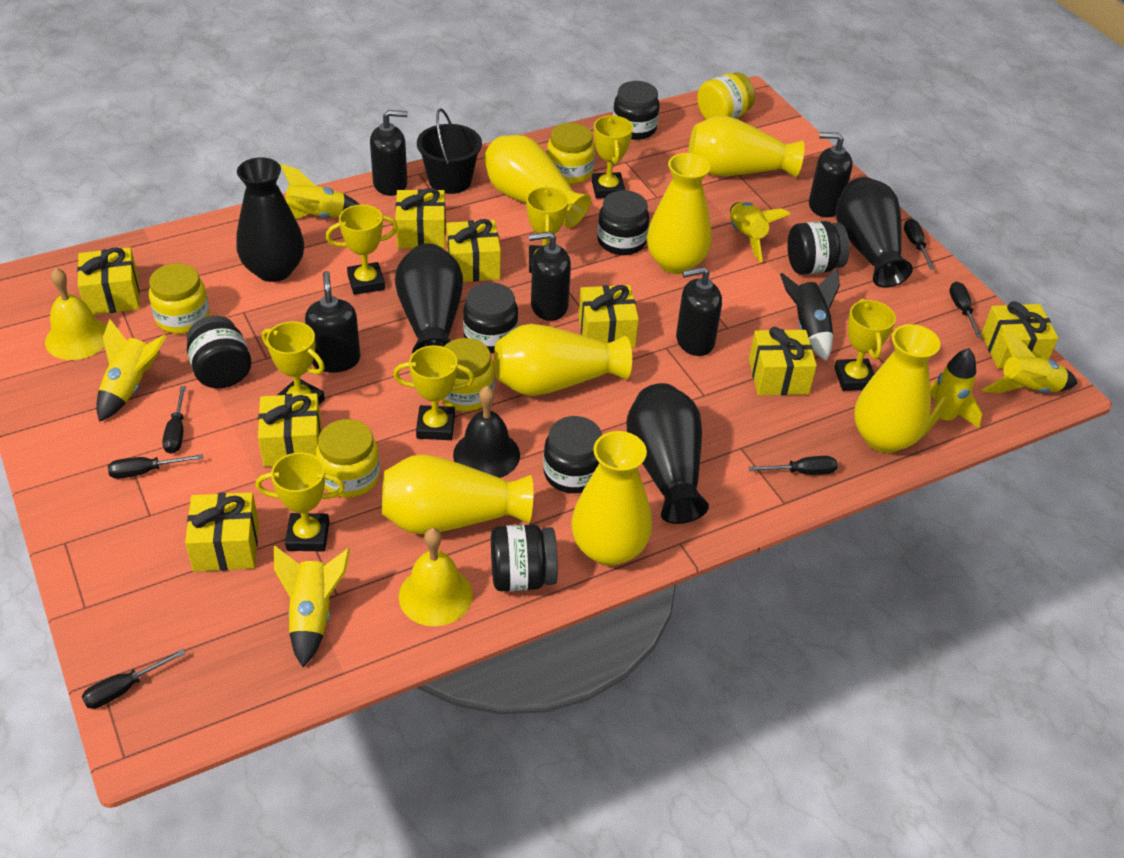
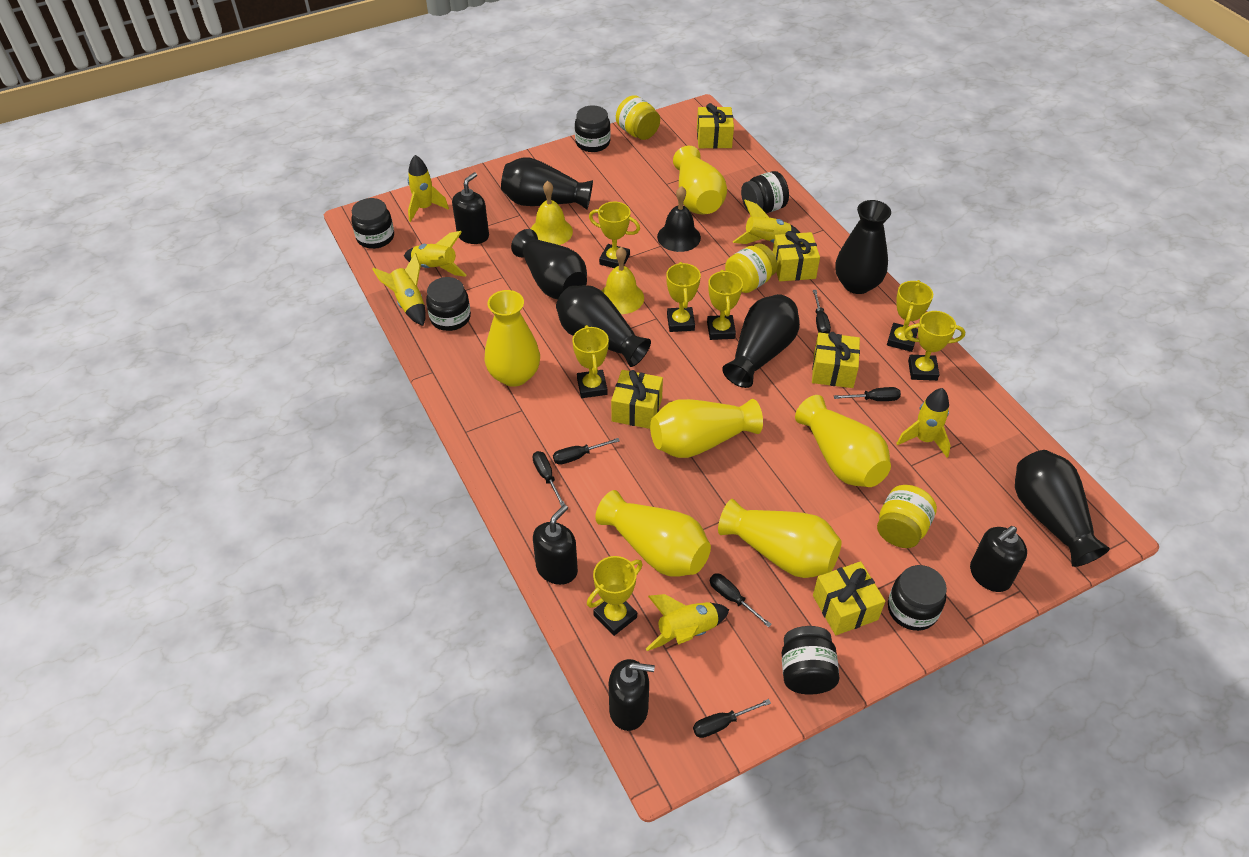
black bucket: 1 -> 0
black jar: 7 -> 6
black rocket: 1 -> 0
black soap dispenser: 5 -> 4
black vase: 4 -> 6
yellow gift: 8 -> 5
yellow jar: 5 -> 3
yellow vase: 7 -> 6

